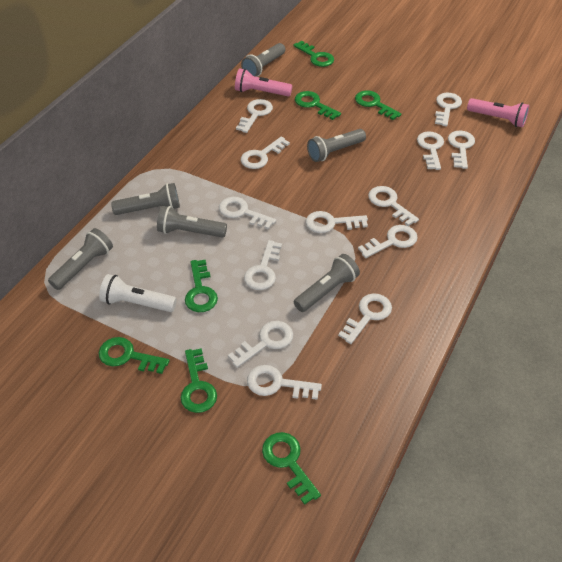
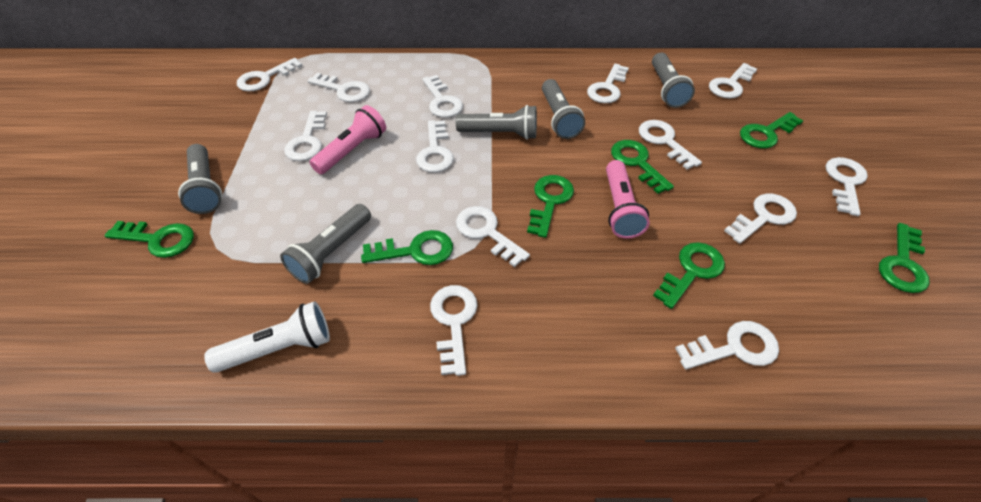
grey flashlight: 6 -> 5

